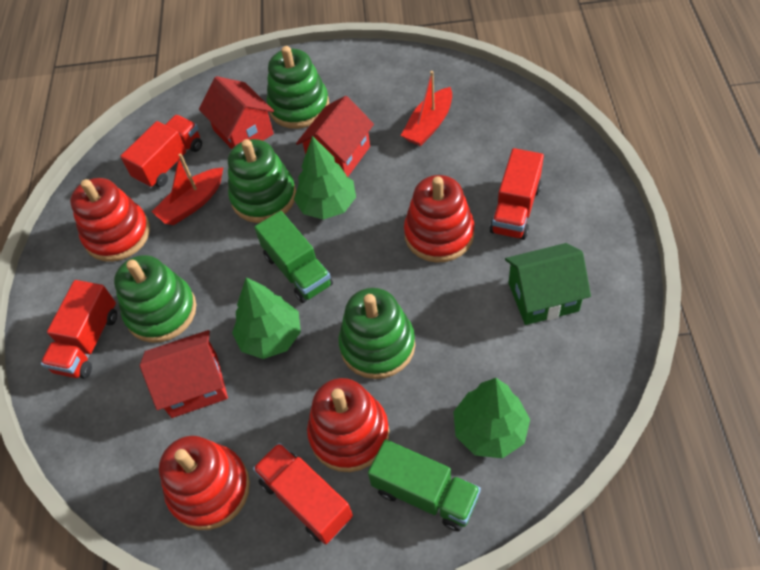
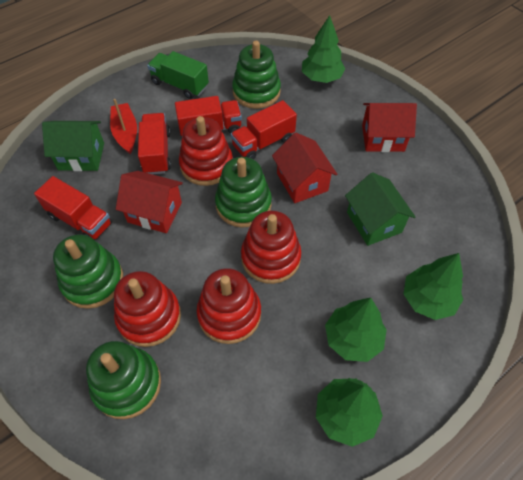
green house: 1 -> 2
green tree: 3 -> 4
green truck: 2 -> 1
red boat: 2 -> 1

